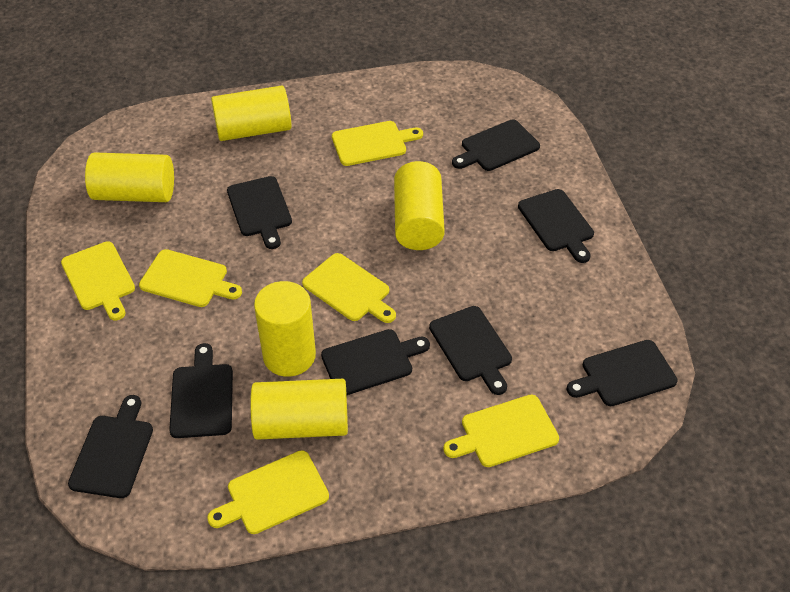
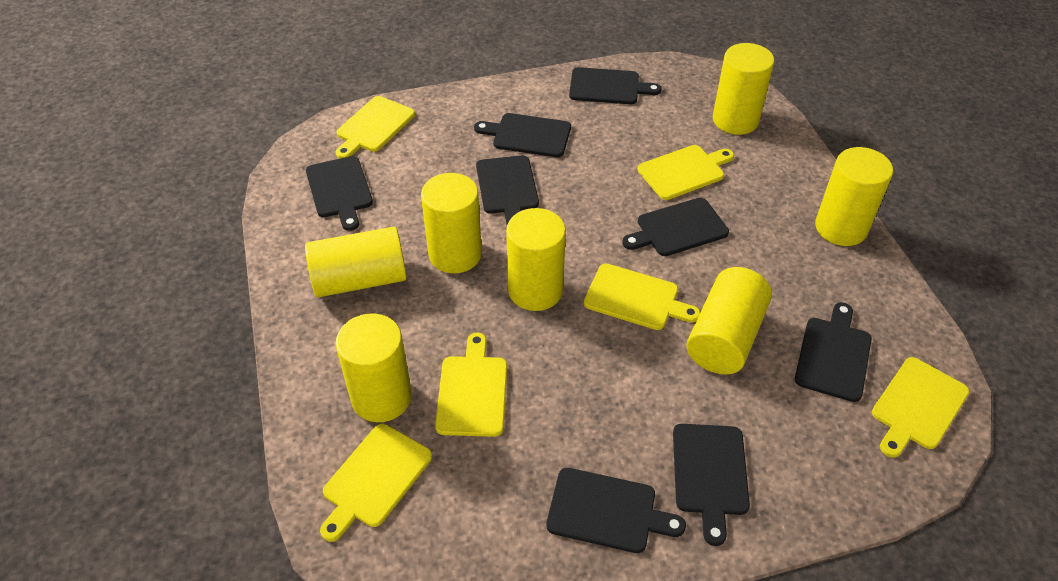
yellow cylinder: 5 -> 7

